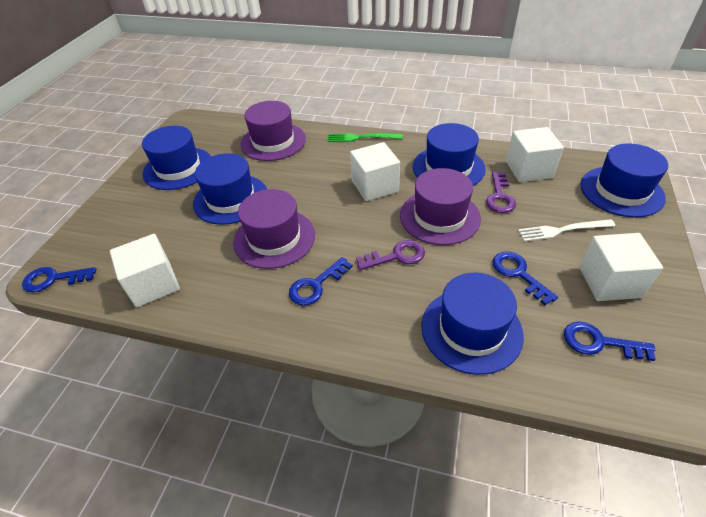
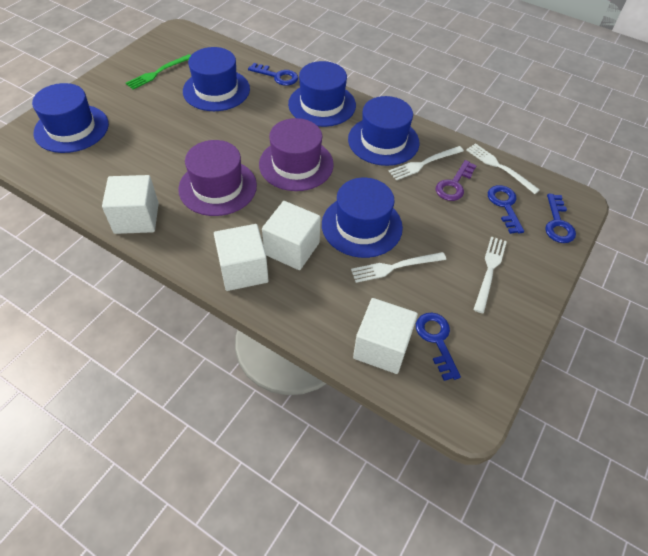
purple hat: 3 -> 2
purple key: 2 -> 1
white fork: 1 -> 4

